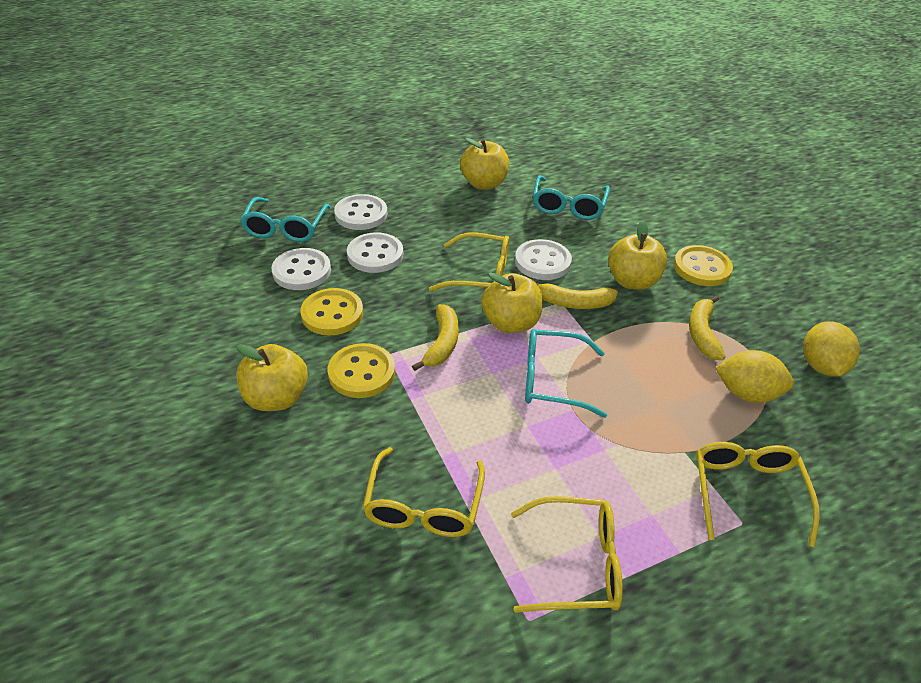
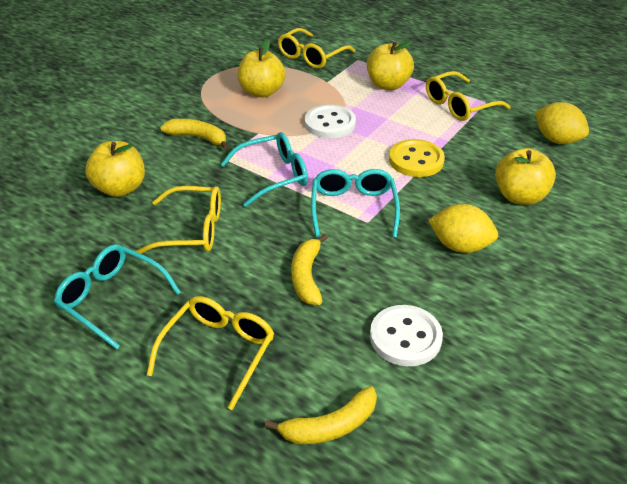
white button: 4 -> 2
yellow button: 3 -> 1

